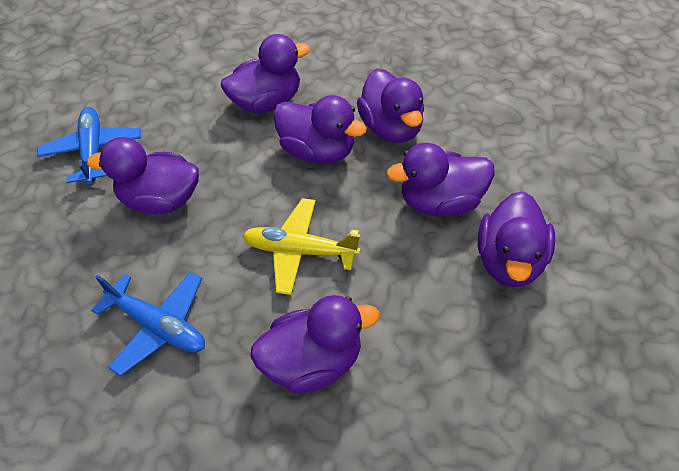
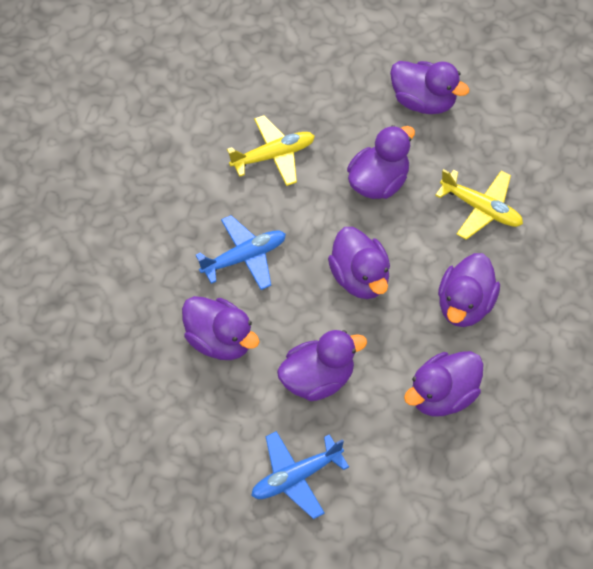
yellow plane: 1 -> 2

